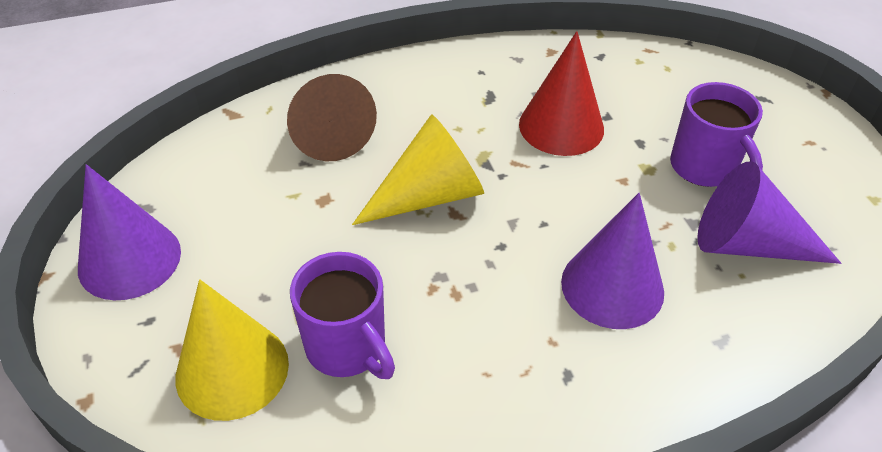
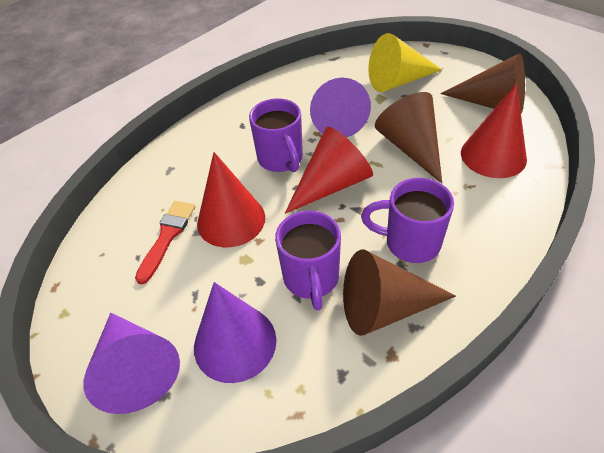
brown cone: 1 -> 3
purple mug: 2 -> 3
red brush: 0 -> 1
red cone: 1 -> 3
yellow cone: 2 -> 1

